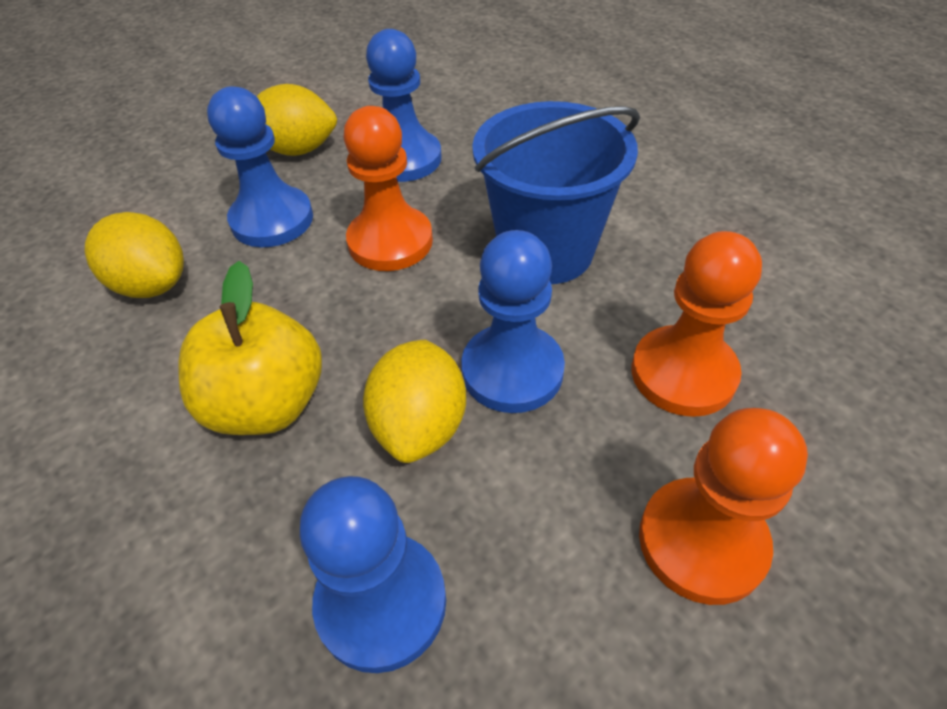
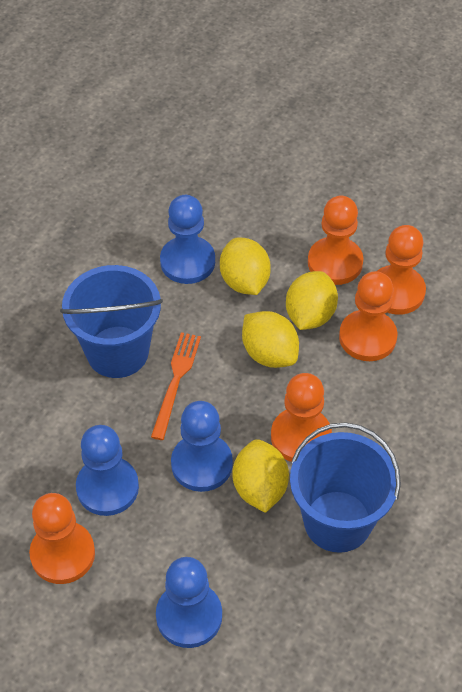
blue bucket: 1 -> 2
orange fork: 0 -> 1
orange pawn: 3 -> 5
yellow apple: 1 -> 0
yellow lemon: 3 -> 4

